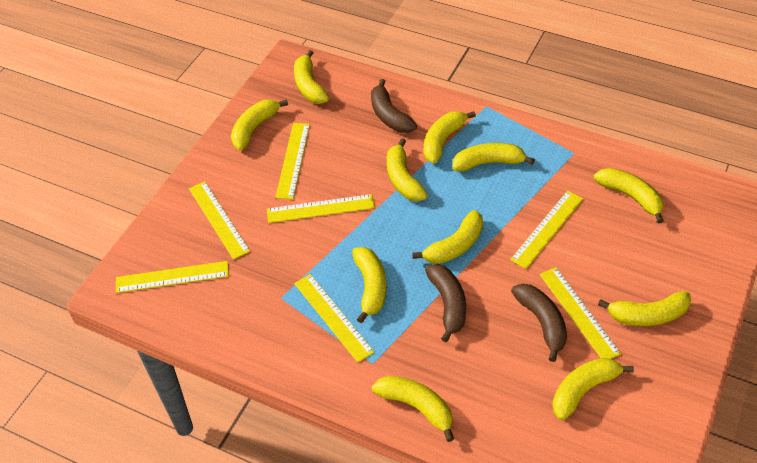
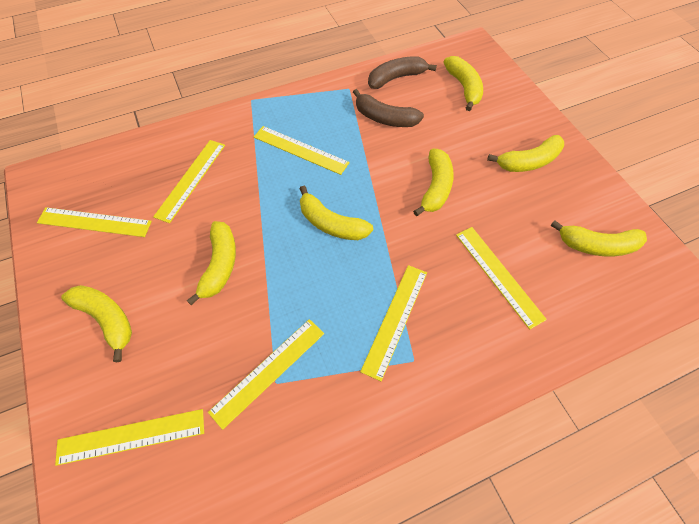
brown banana: 3 -> 2
yellow banana: 11 -> 7

